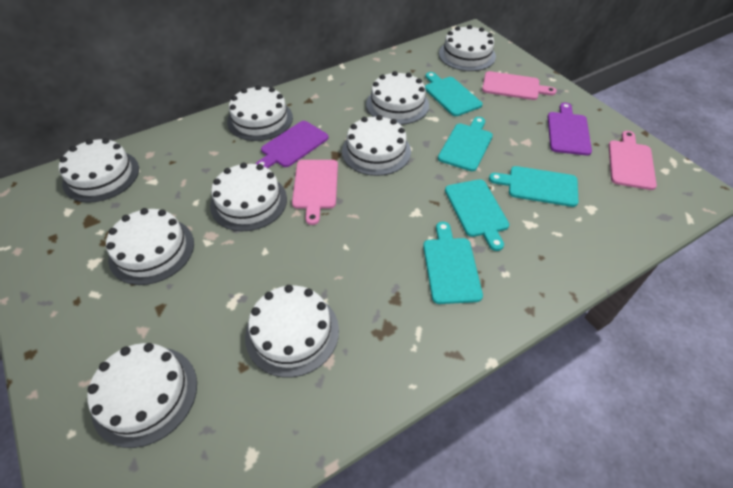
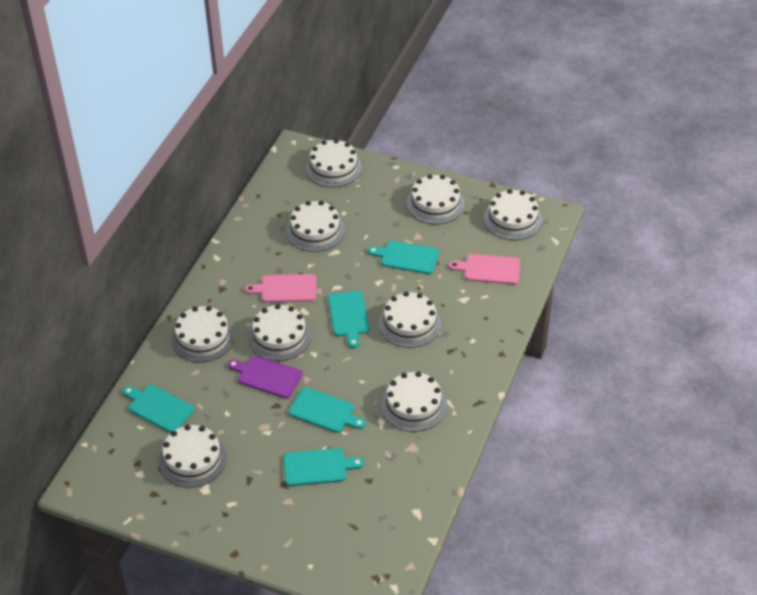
pink cutting board: 3 -> 2
purple cutting board: 2 -> 1

